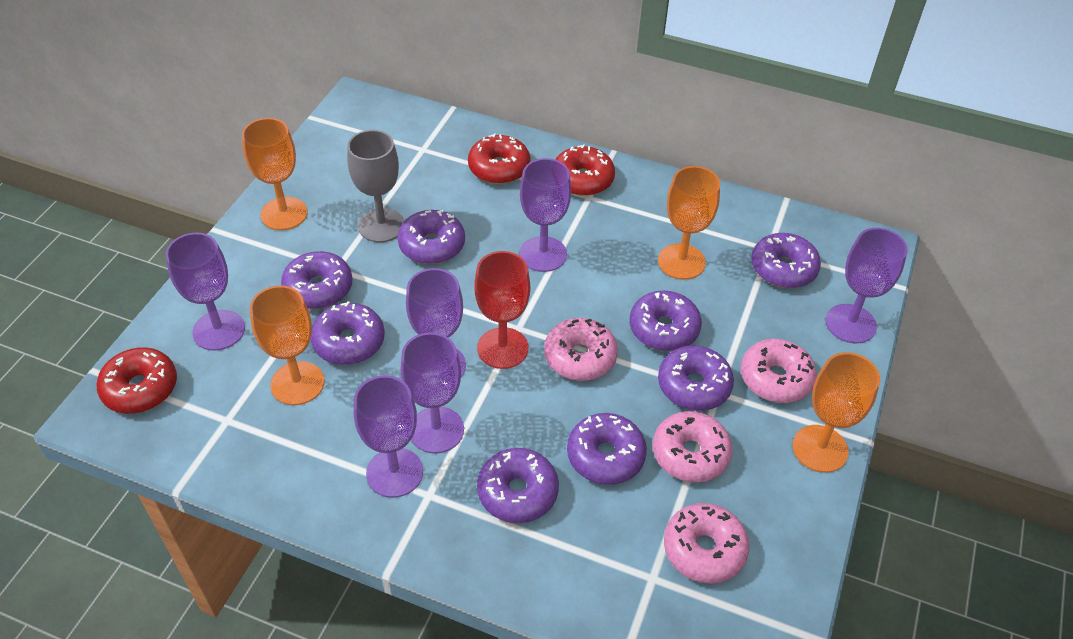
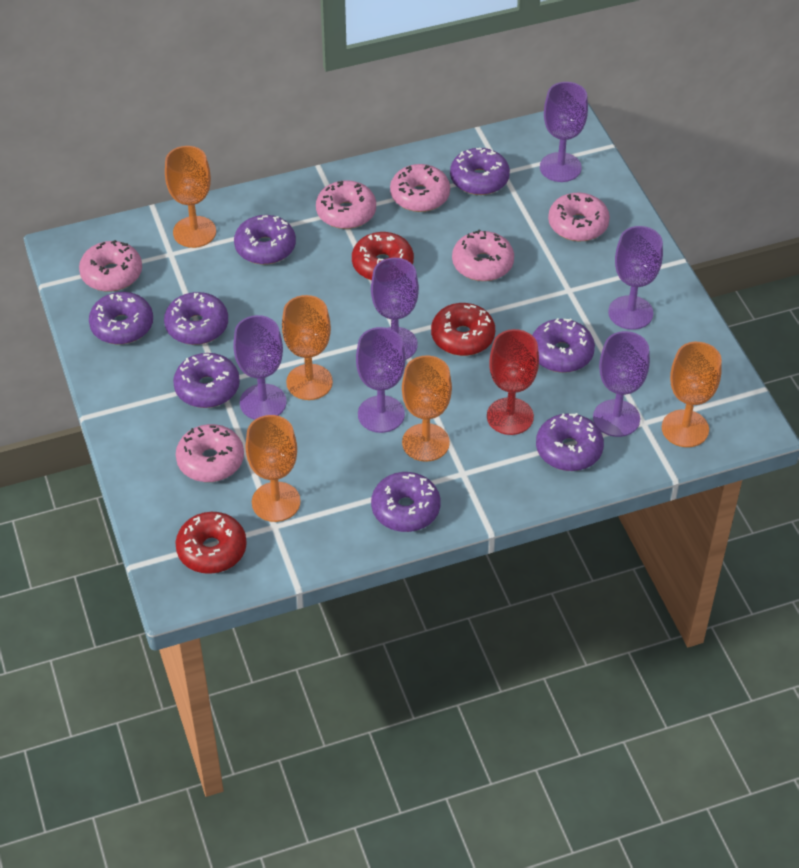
grey goblet: 1 -> 0
orange goblet: 4 -> 5
pink donut: 4 -> 6

